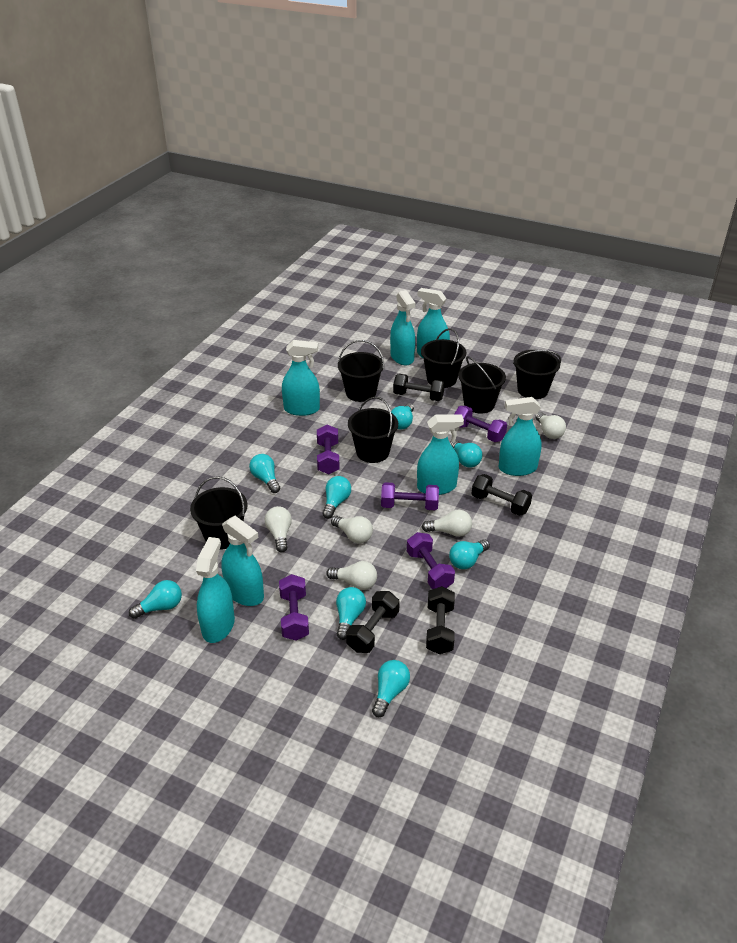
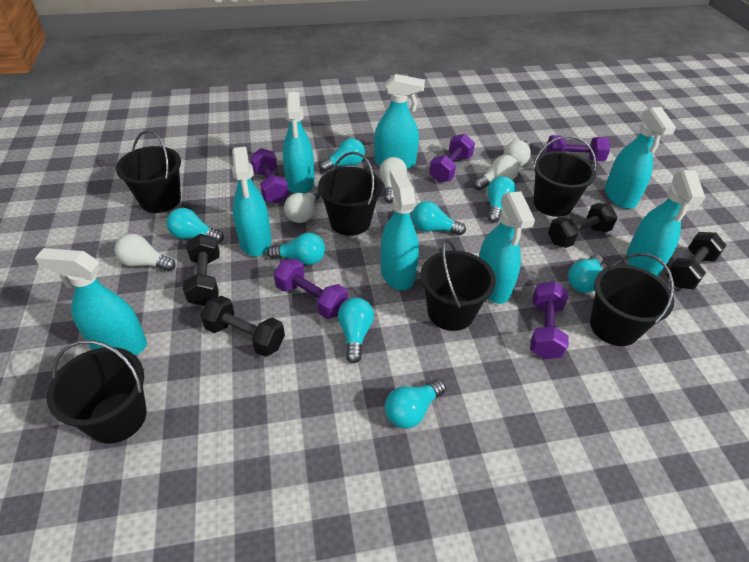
turquoise spray bottle: 7 -> 8

